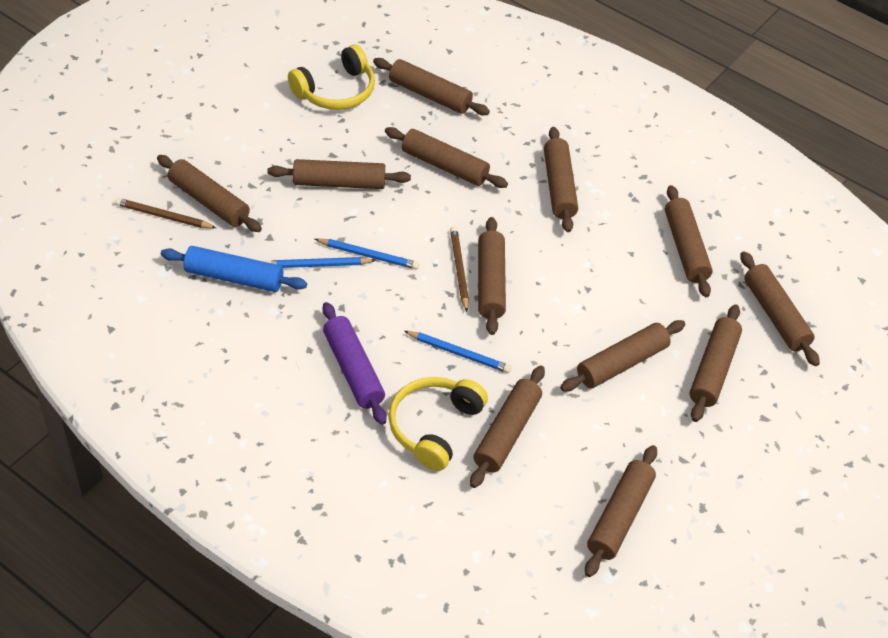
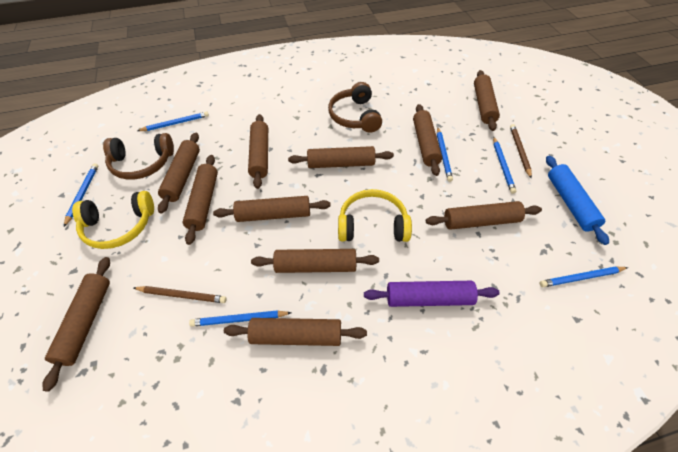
blue pencil: 3 -> 6
brown headphones: 0 -> 2
brown rolling pin: 12 -> 11

